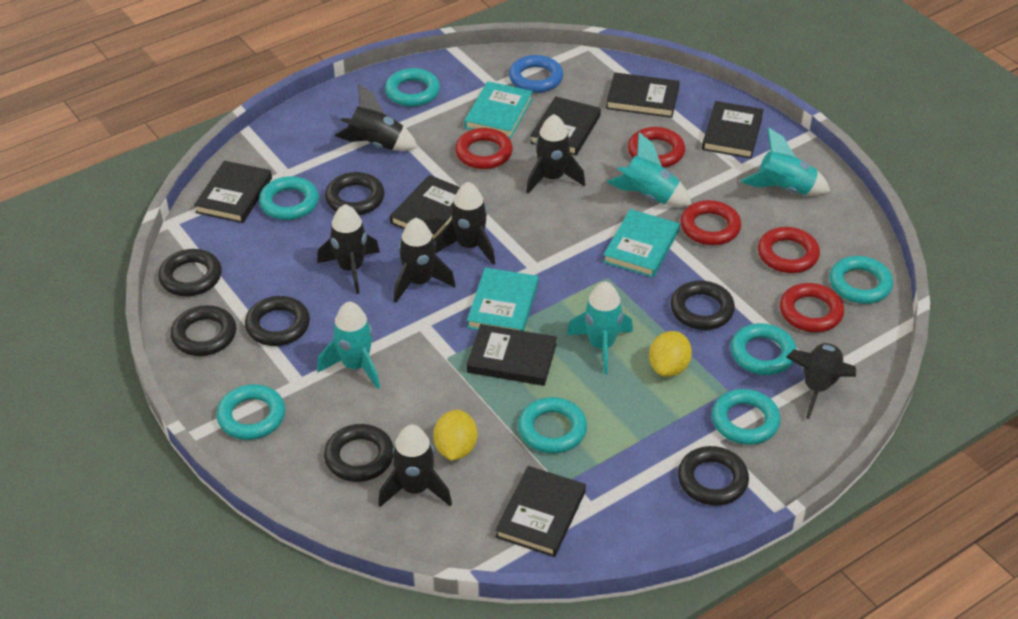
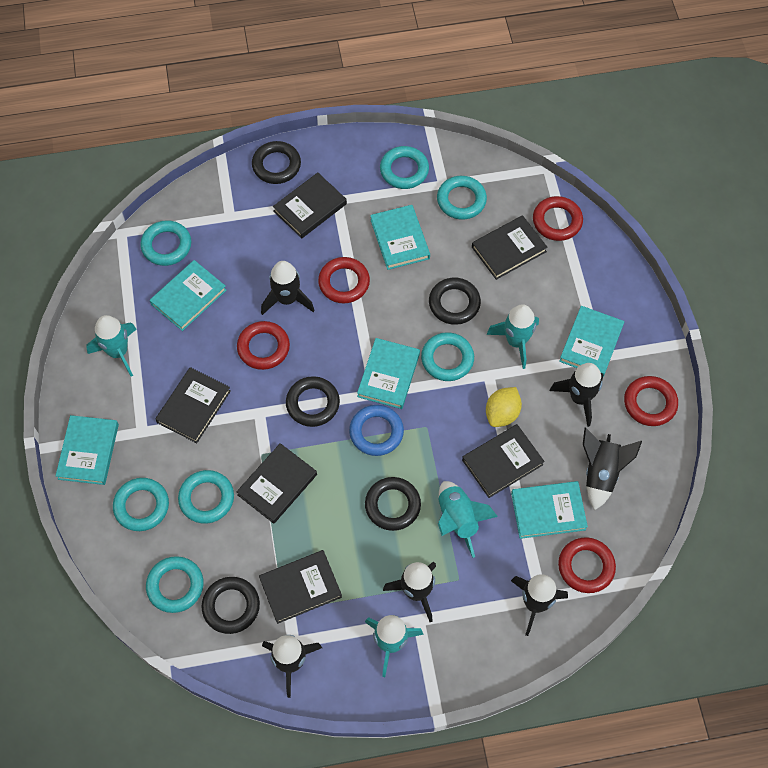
black book: 7 -> 6
black ring: 7 -> 5
black rocket: 7 -> 6
turquoise book: 3 -> 6
yellow lemon: 2 -> 1

